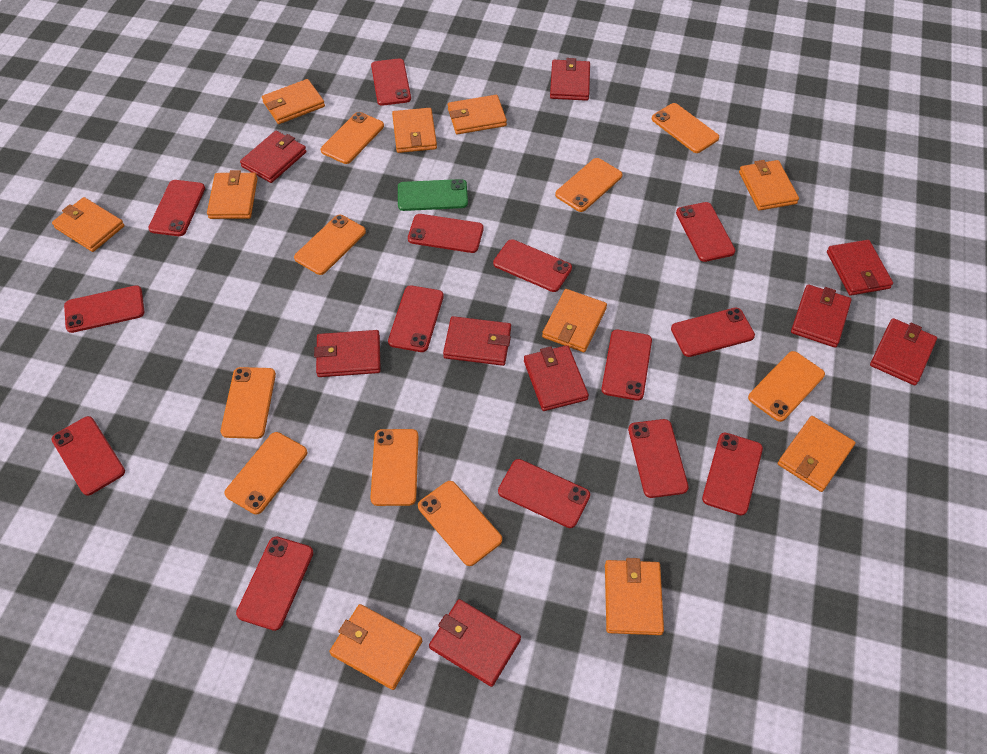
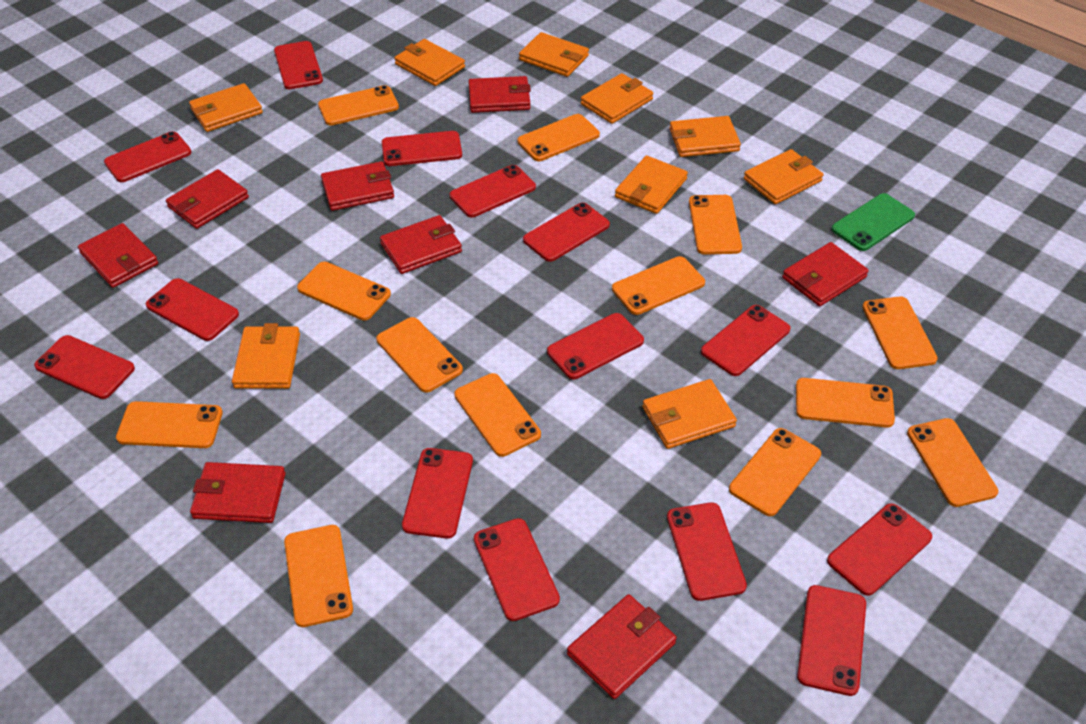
orange phone: 9 -> 13
orange wallet: 10 -> 9
red wallet: 9 -> 8

